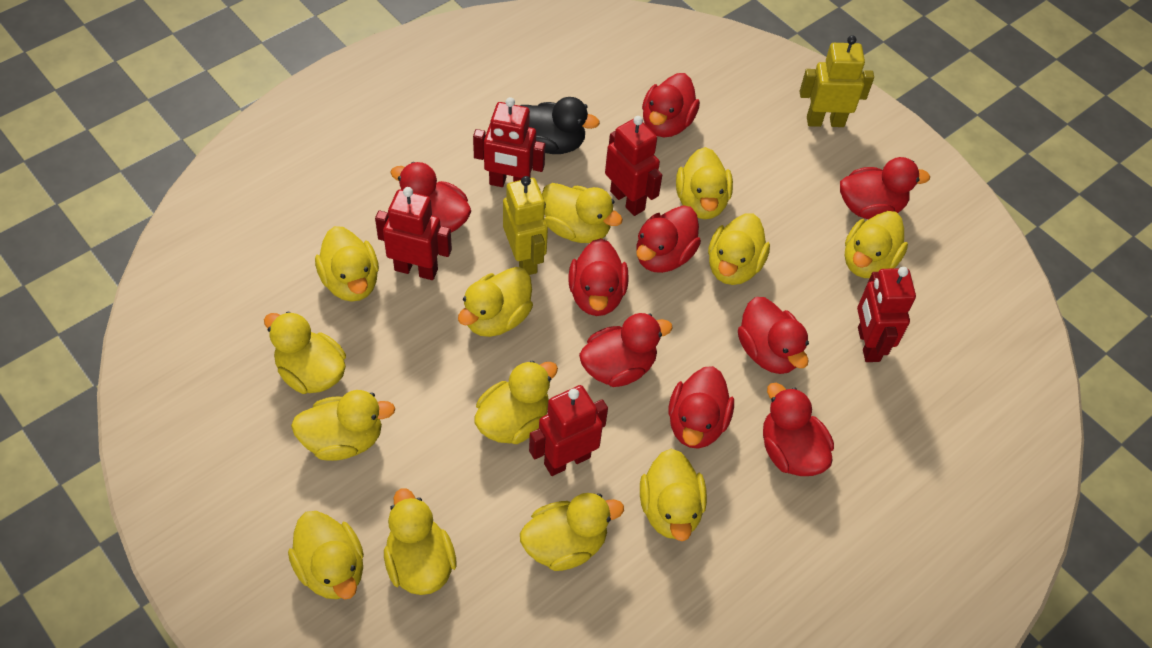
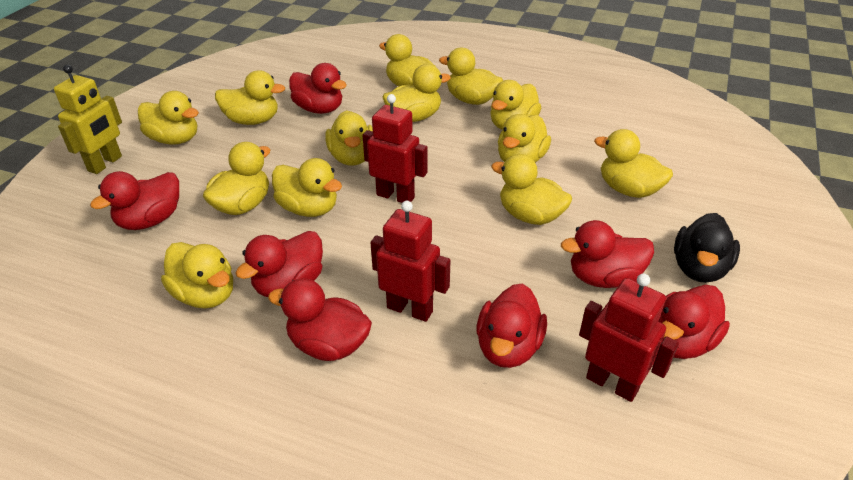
red duck: 9 -> 7
red robot: 5 -> 3
yellow robot: 2 -> 1

